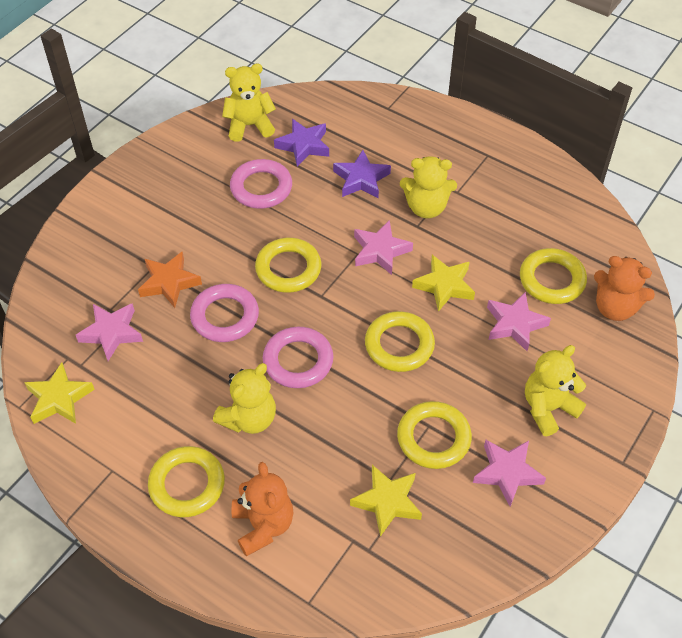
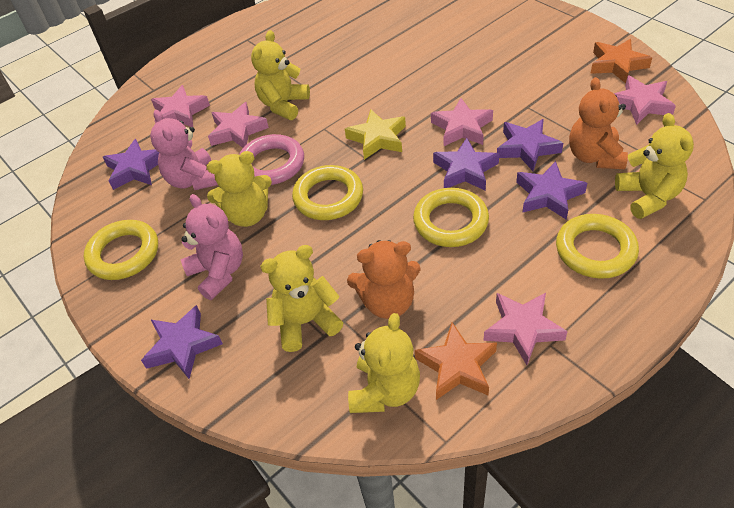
orange star: 1 -> 2
pink ring: 3 -> 1
pink star: 4 -> 5
pink teddy bear: 0 -> 2
purple star: 2 -> 5
yellow ring: 5 -> 4
yellow star: 3 -> 1
yellow teddy bear: 4 -> 5

